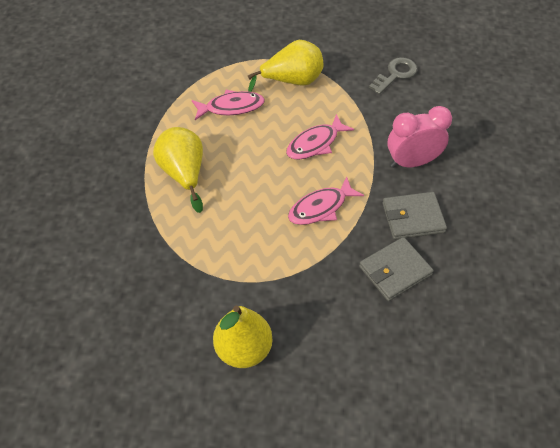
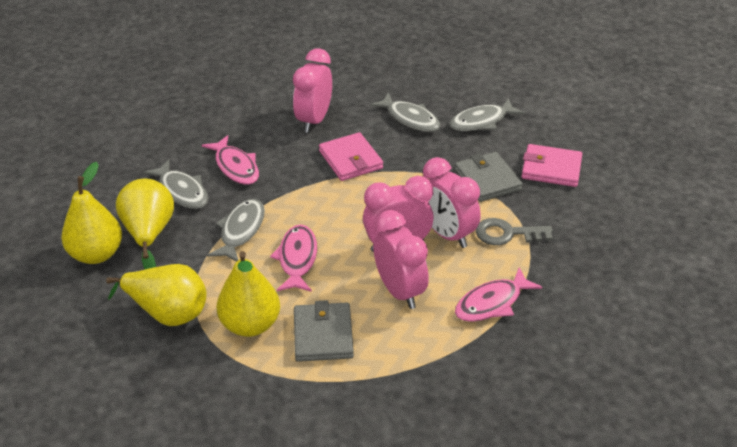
grey fish: 0 -> 4
pink clock: 1 -> 4
pink wallet: 0 -> 2
yellow pear: 3 -> 4

